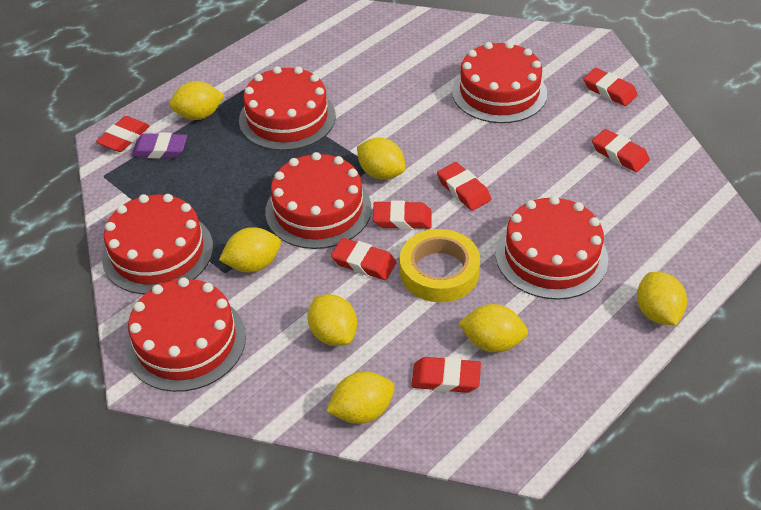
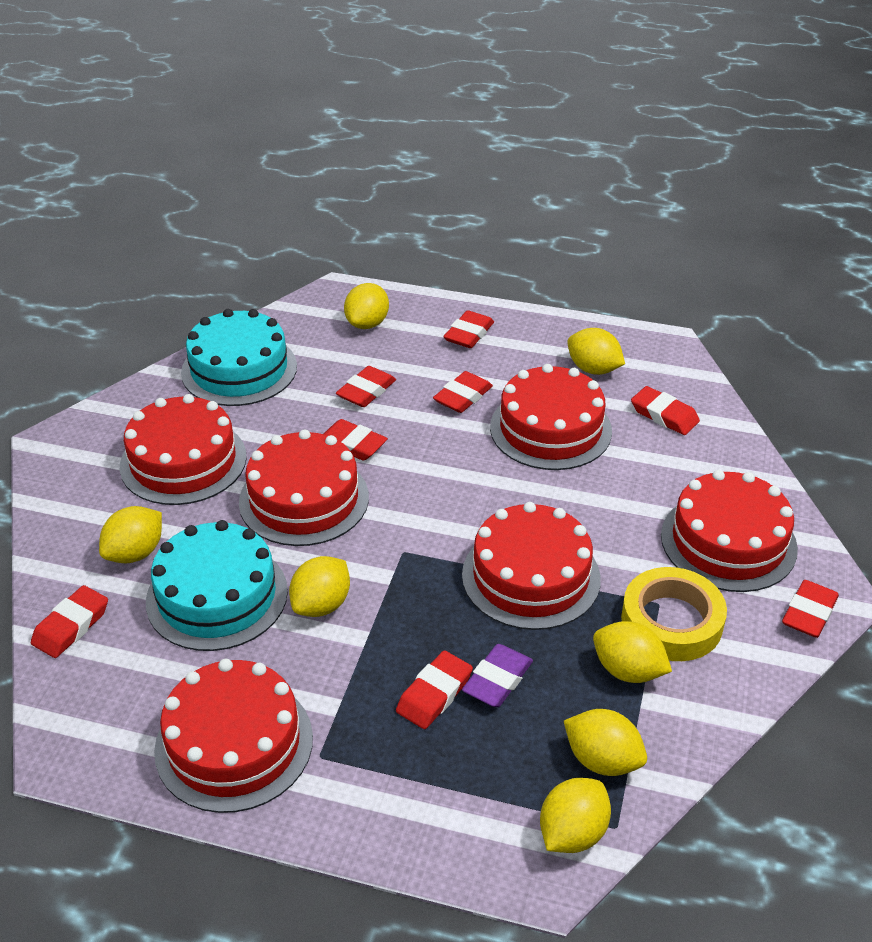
red eraser: 7 -> 8
turquoise cake: 0 -> 2

